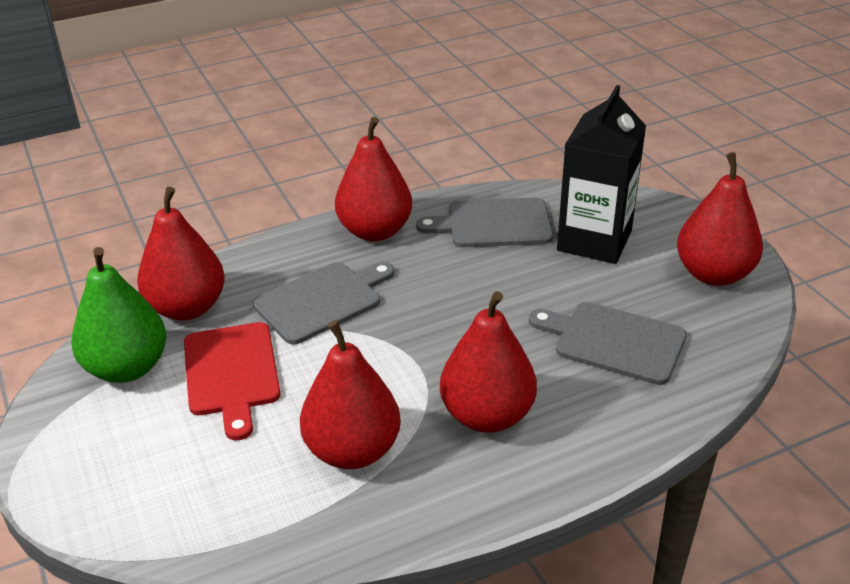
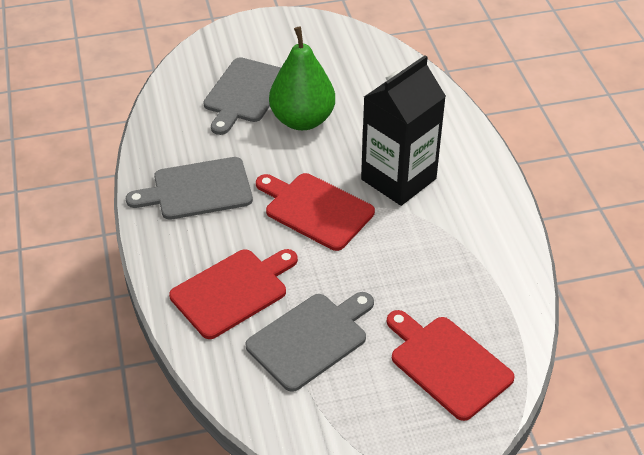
red cutting board: 1 -> 3
red pear: 5 -> 0

